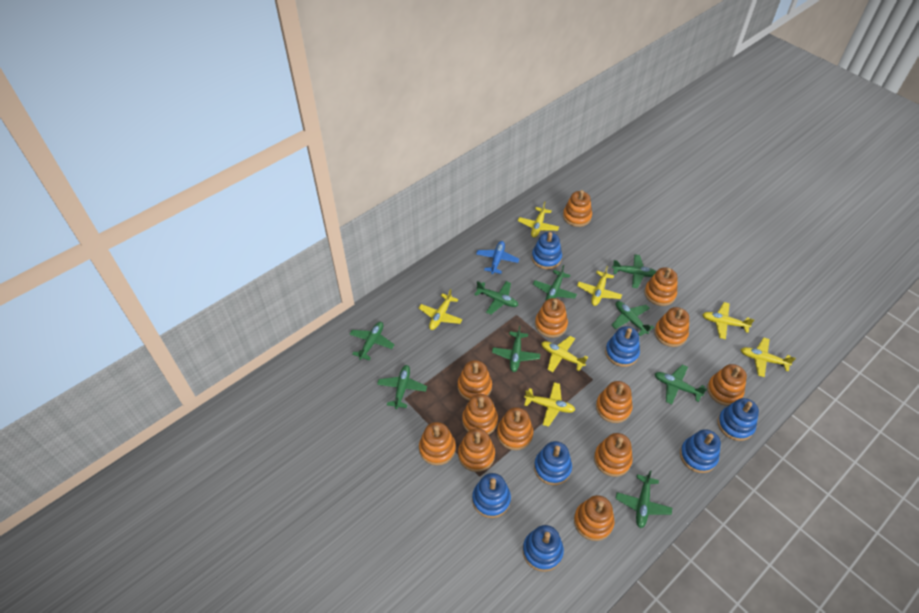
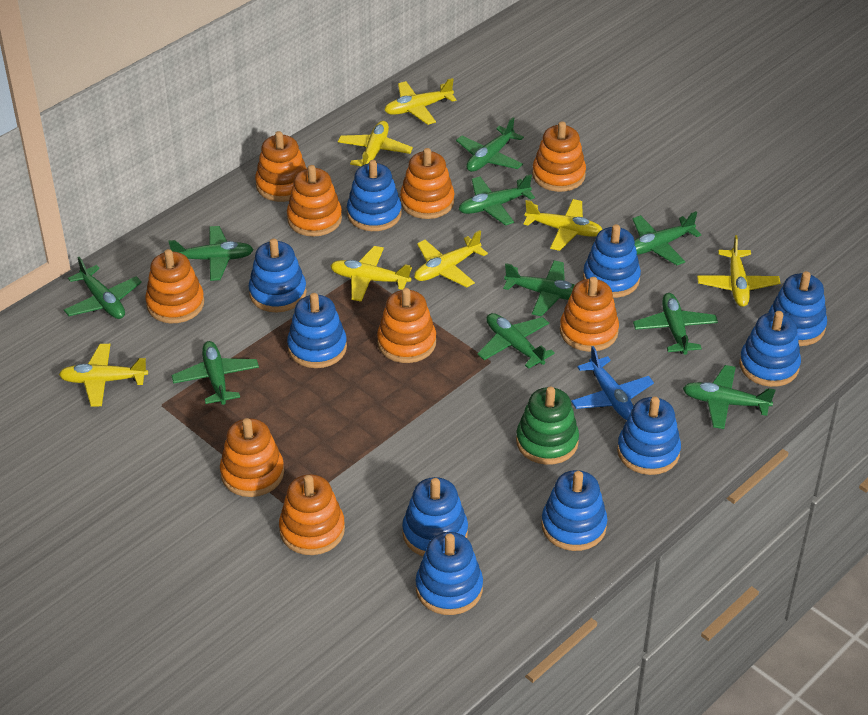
blue stacking toy: 7 -> 10
green plane: 9 -> 10
green stacking toy: 0 -> 1
orange stacking toy: 13 -> 9

